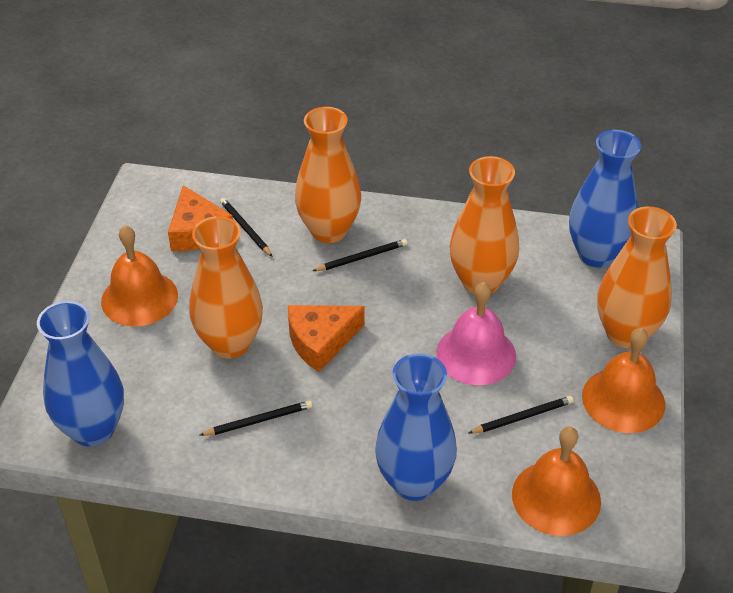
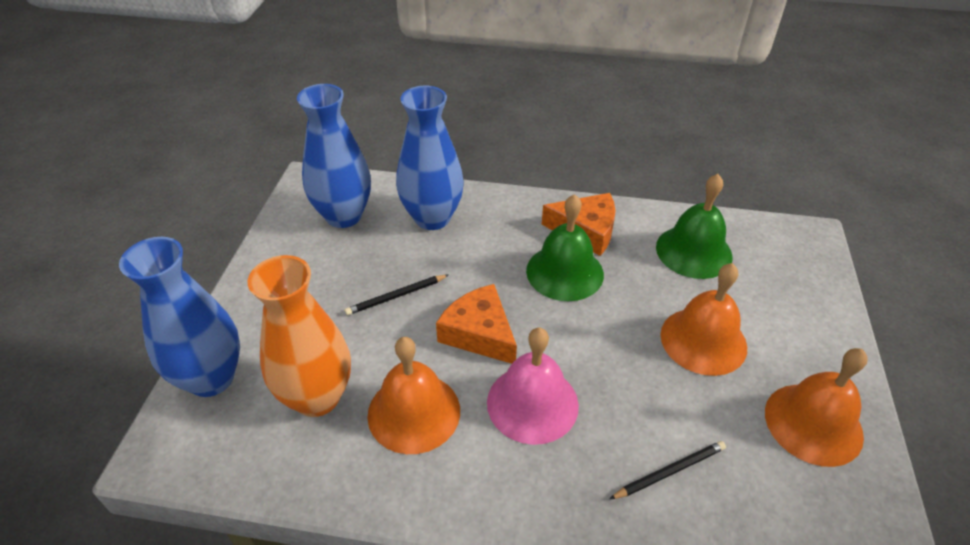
black pencil: 4 -> 2
green bell: 0 -> 2
orange vase: 4 -> 1

